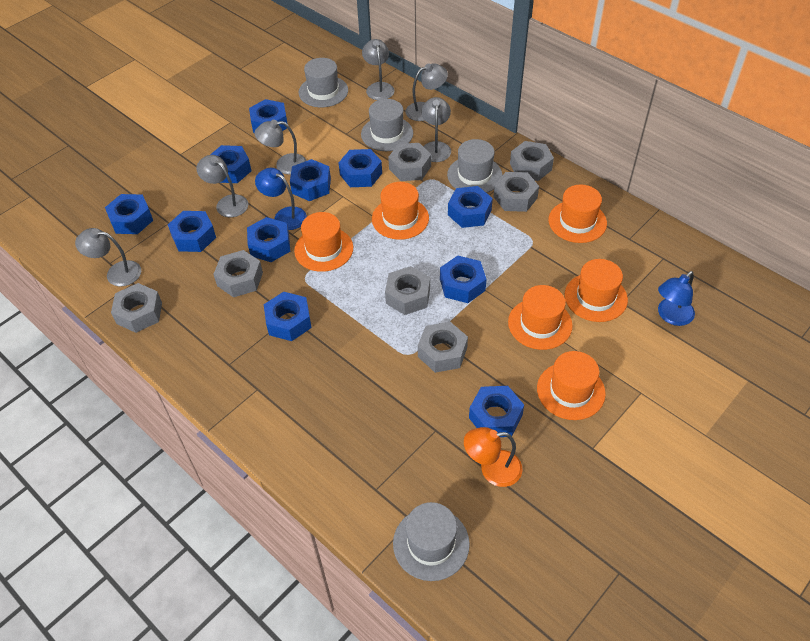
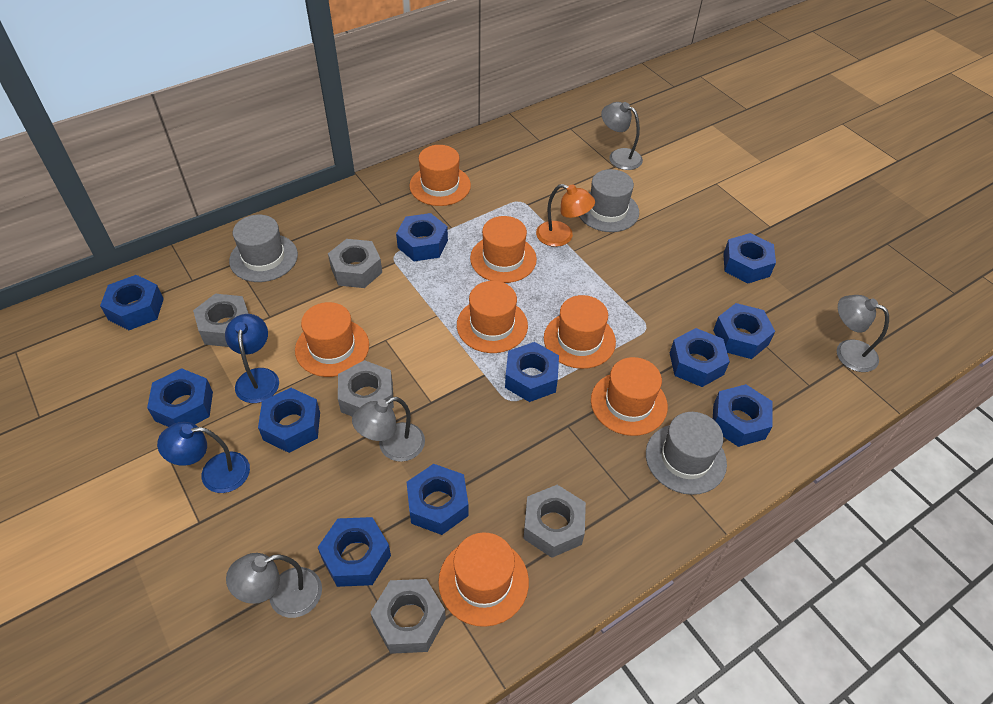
grey hat: 4 -> 3
grey lamp: 6 -> 4
grey nut: 7 -> 5
orange hat: 6 -> 7

